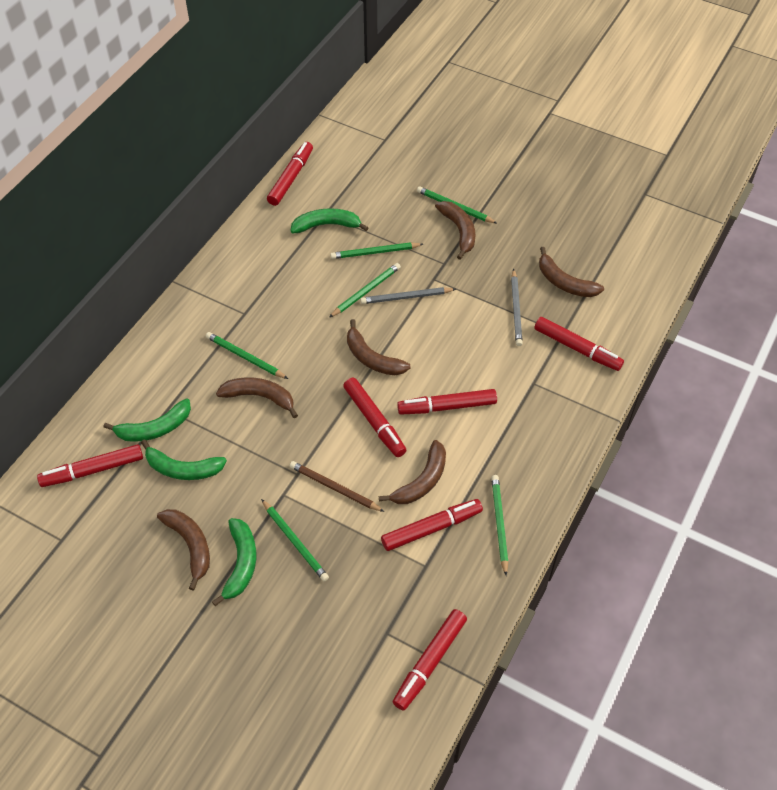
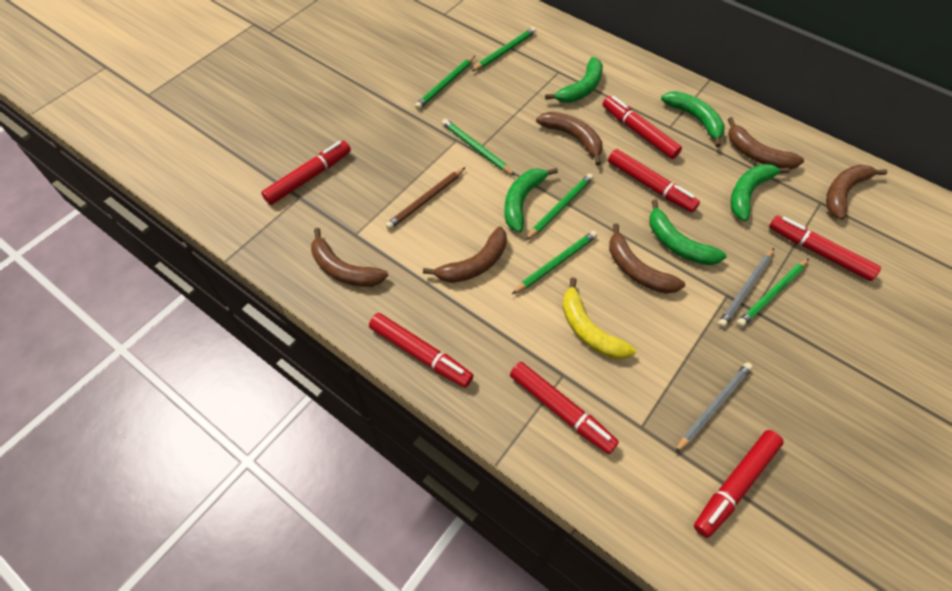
green banana: 4 -> 5
yellow banana: 0 -> 1

